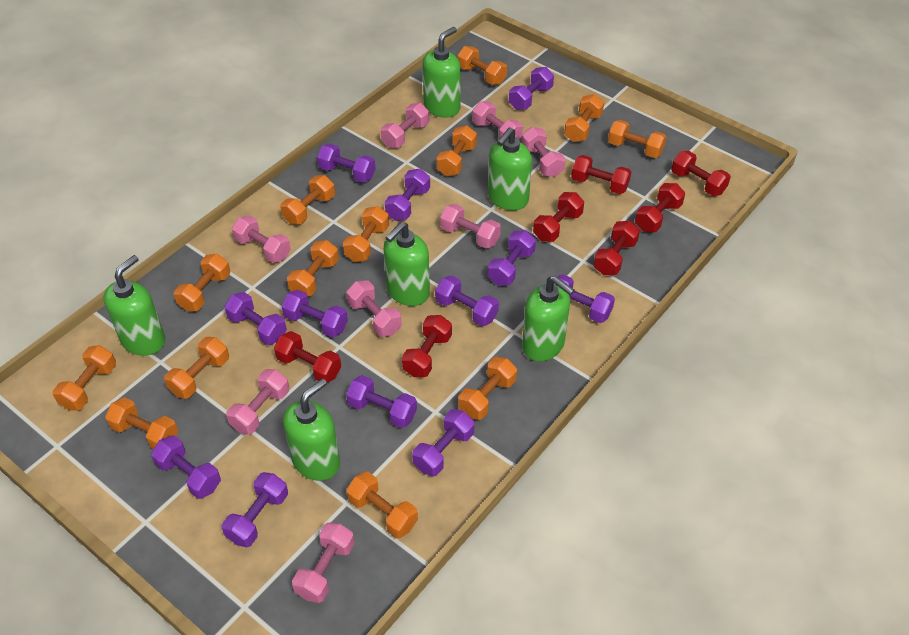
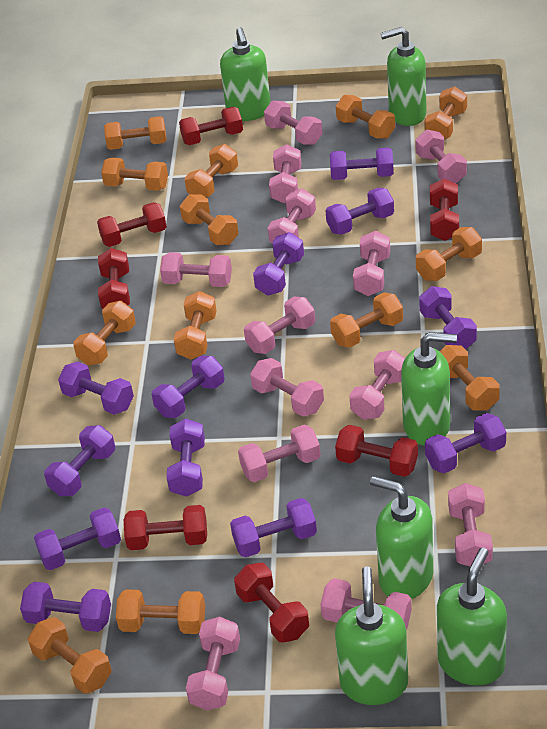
pink dumbbell: 8 -> 13

